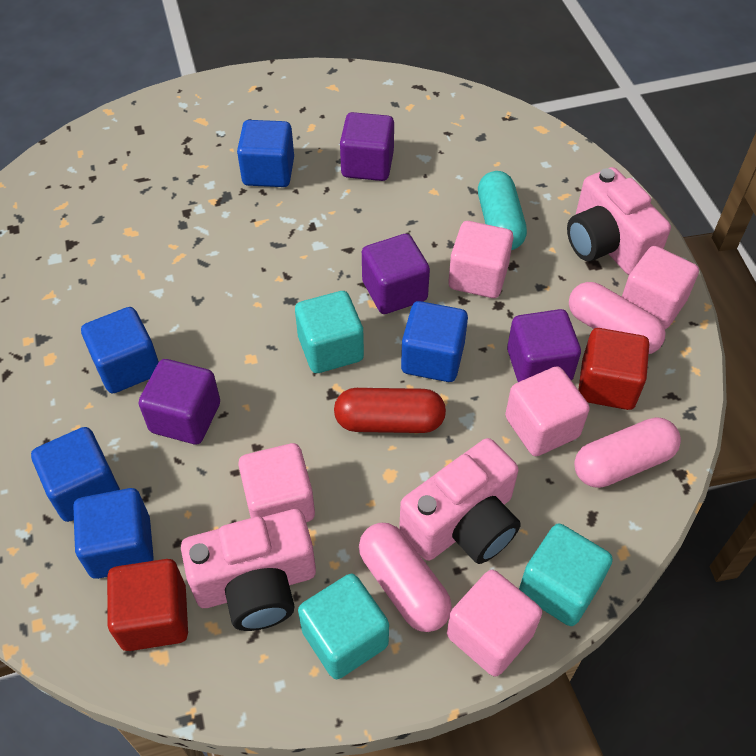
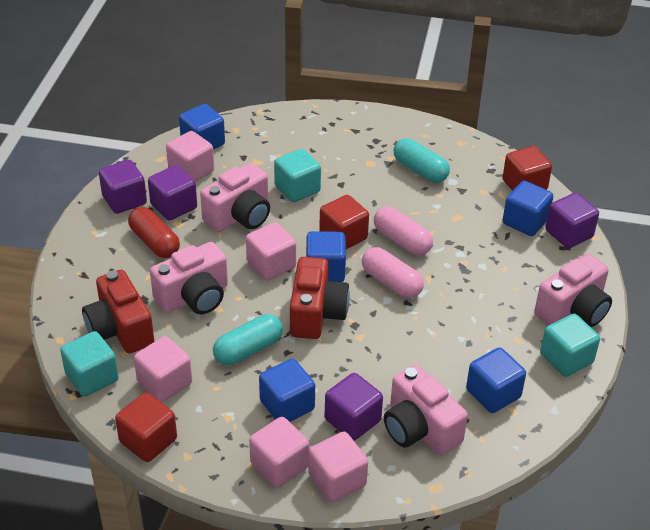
pink camera: 3 -> 4
pink capsule: 3 -> 2
red camera: 0 -> 2
red cube: 2 -> 3
turquoise capsule: 1 -> 2

